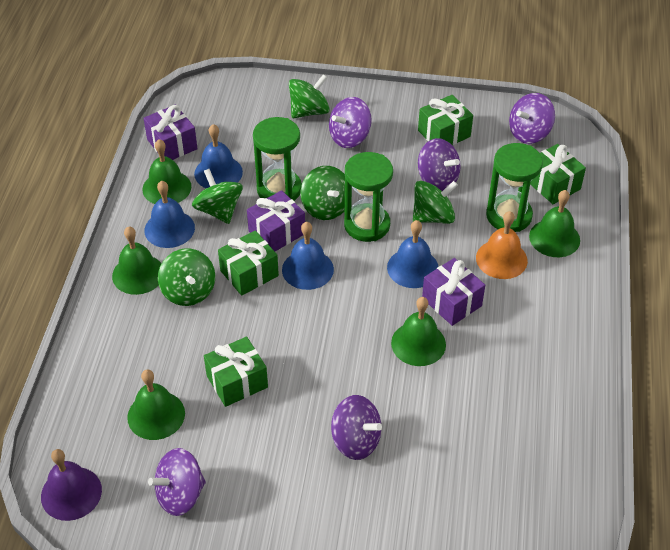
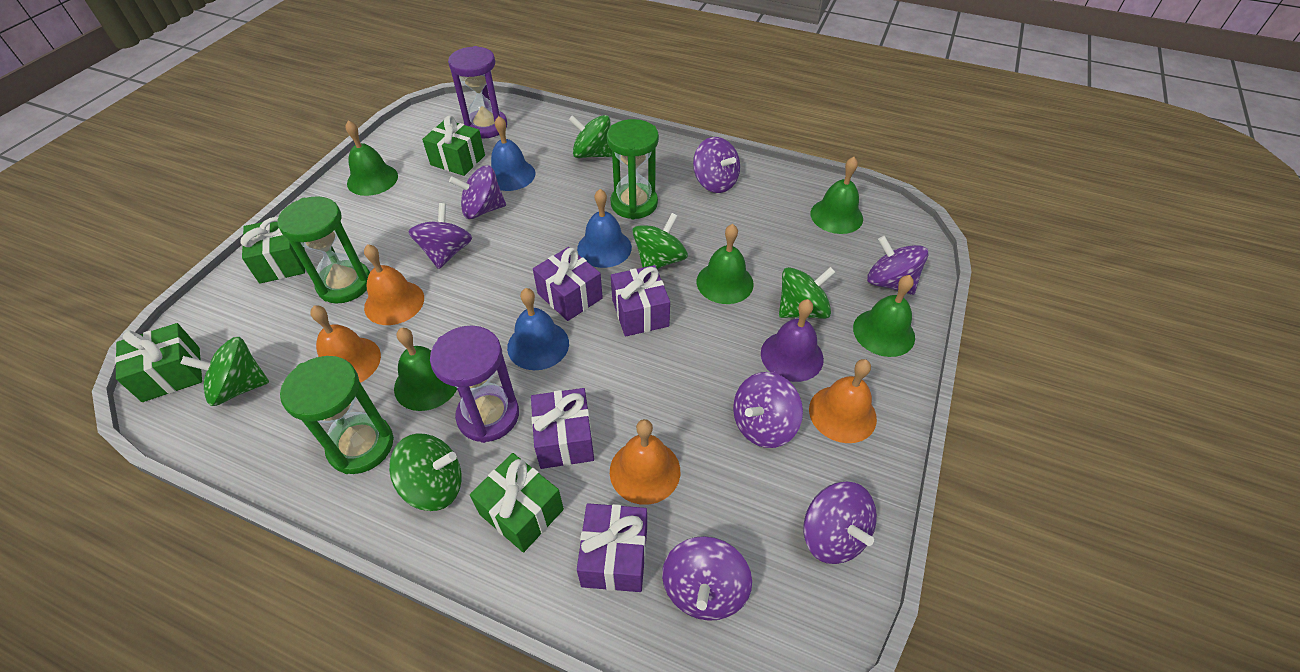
blue bell: 4 -> 3
orange bell: 1 -> 4
purple gift: 3 -> 4
purple hourglass: 0 -> 2
purple spinning top: 5 -> 7

